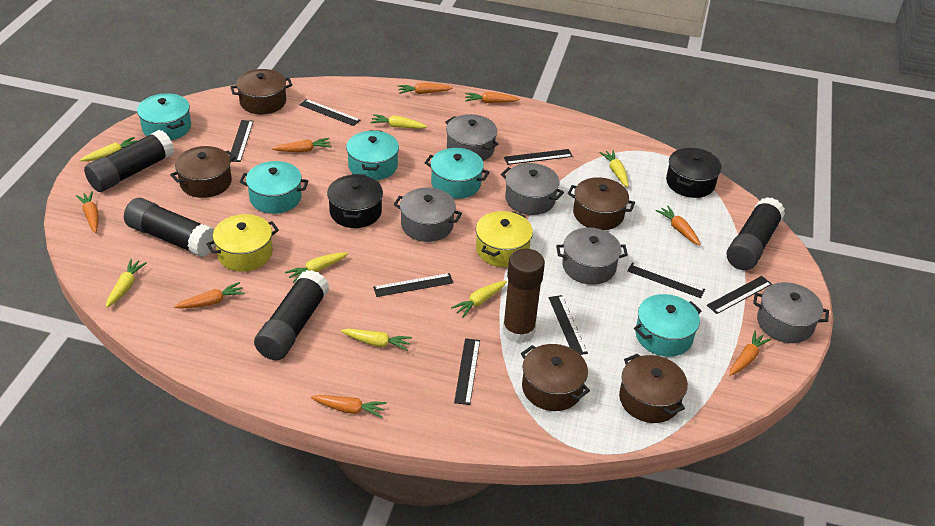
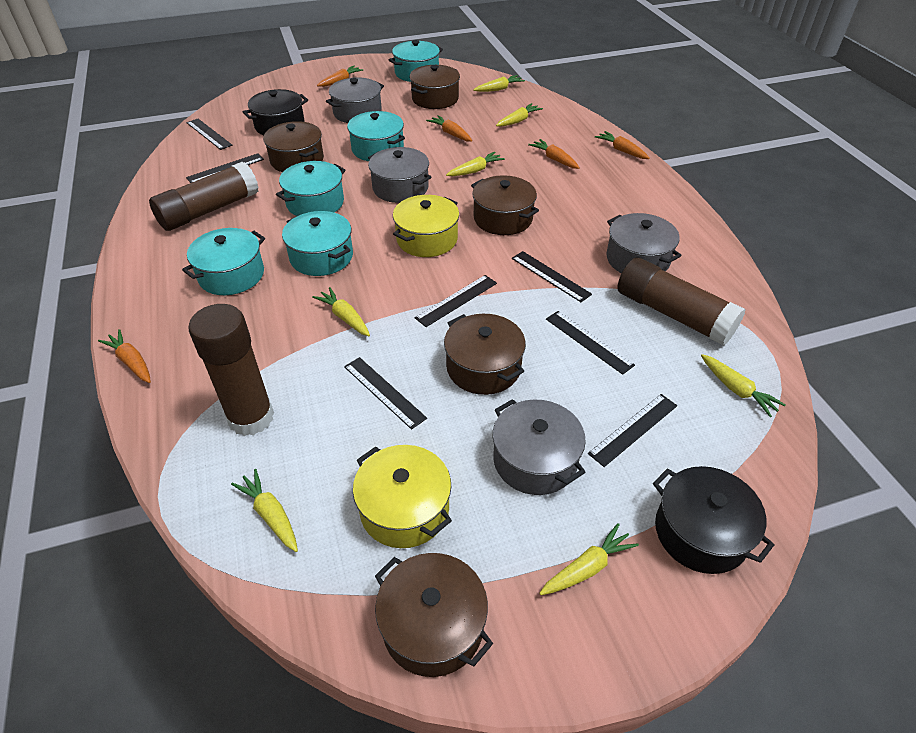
black glue stick: 4 -> 0
black ruler: 8 -> 7
brown glue stick: 1 -> 3
grey pot: 5 -> 4
orange carrot: 8 -> 5

